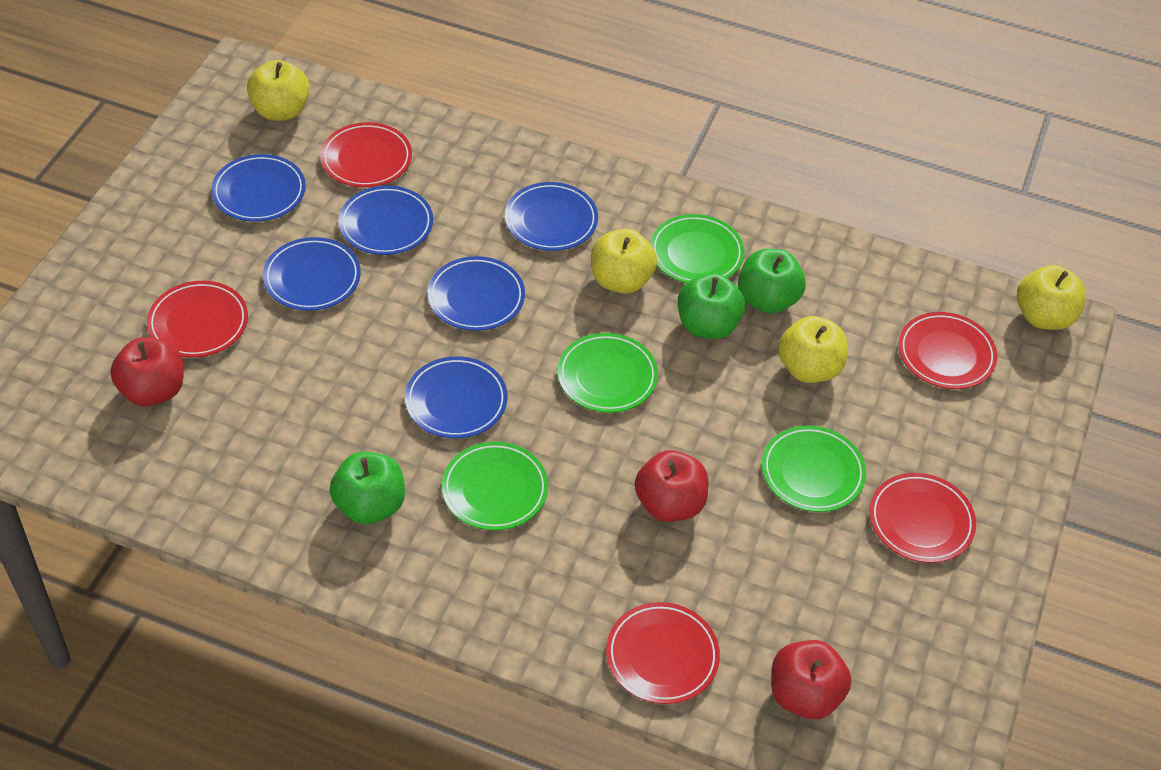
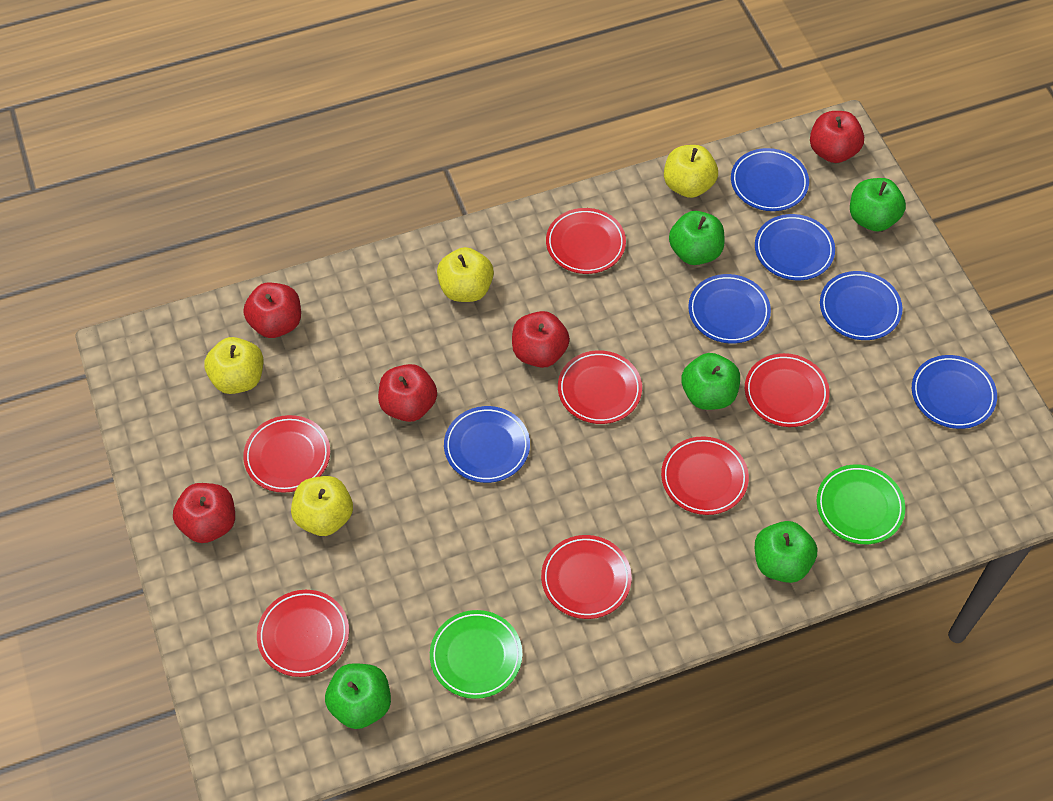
green apple: 3 -> 5
green plate: 4 -> 2
red apple: 3 -> 5
red plate: 5 -> 7

